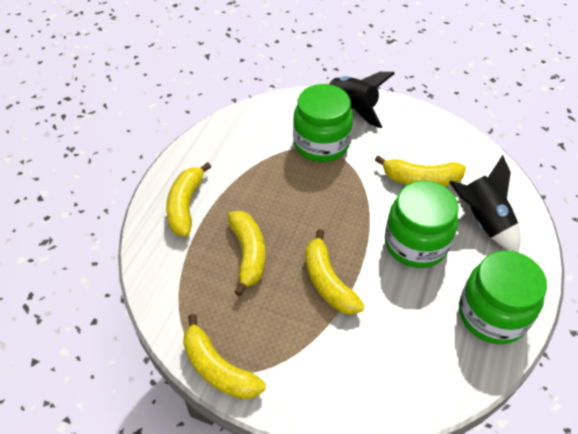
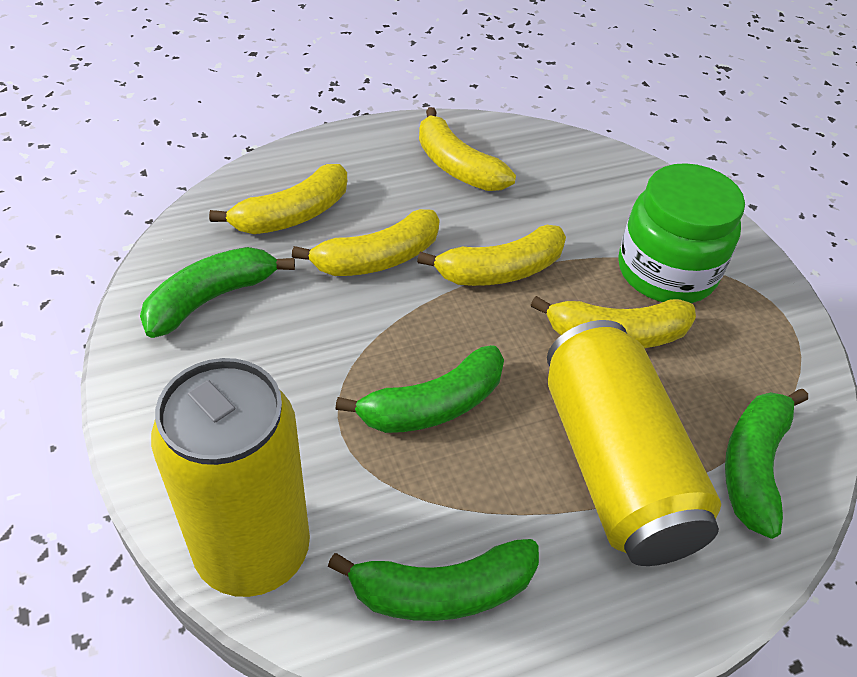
black rocket: 2 -> 0
green banana: 0 -> 4
green jar: 3 -> 1
yellow can: 0 -> 2

